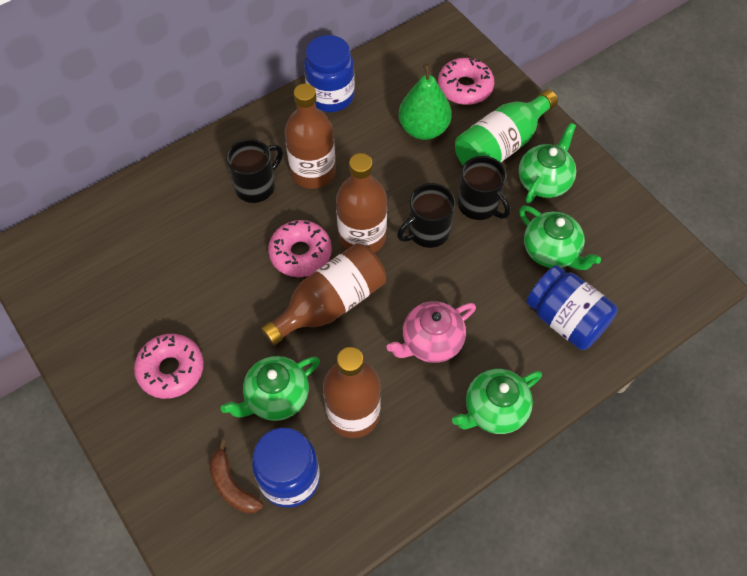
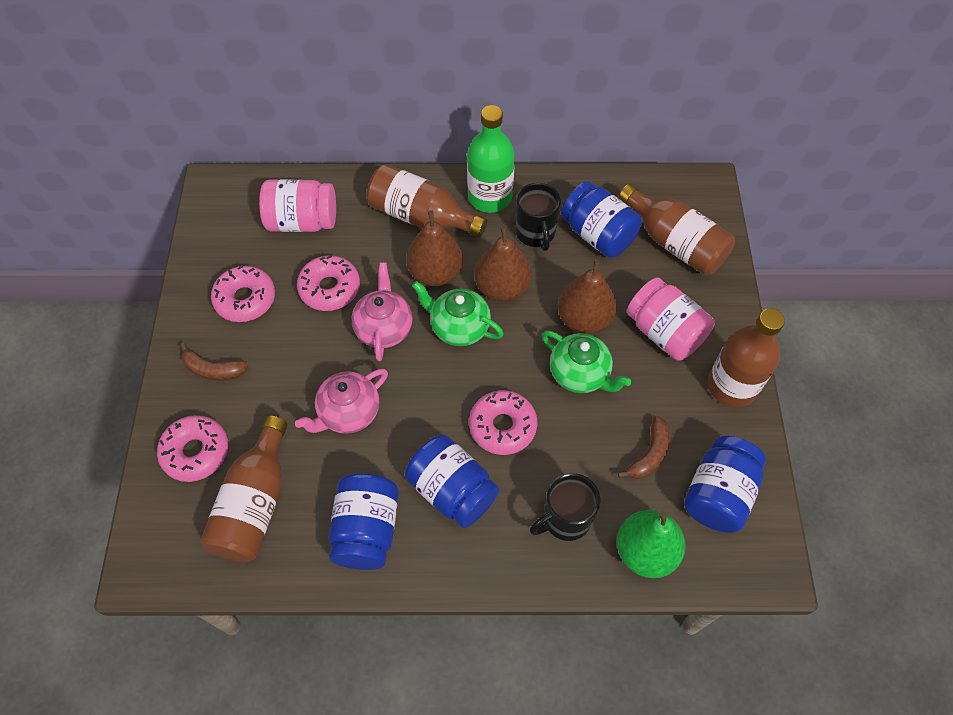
black mug: 3 -> 2
blue jar: 3 -> 4
brown banana: 1 -> 2
brown pear: 0 -> 3
green teapot: 4 -> 2
pink donut: 3 -> 4
pink jar: 0 -> 2
pink teapot: 1 -> 2

